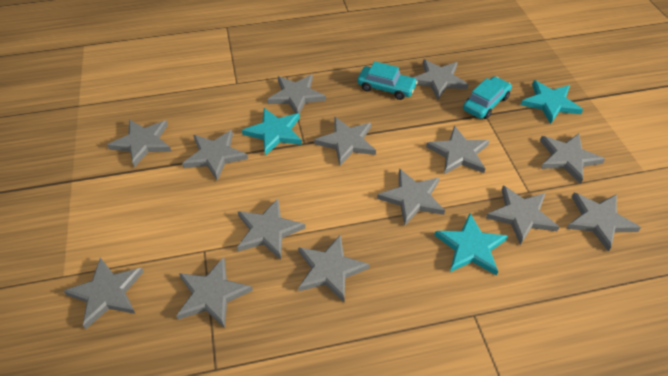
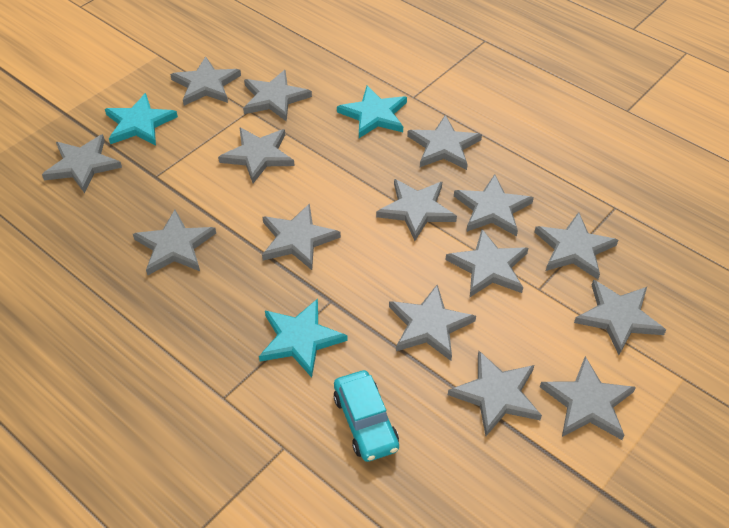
grey star: 14 -> 15
turquoise car: 2 -> 1

